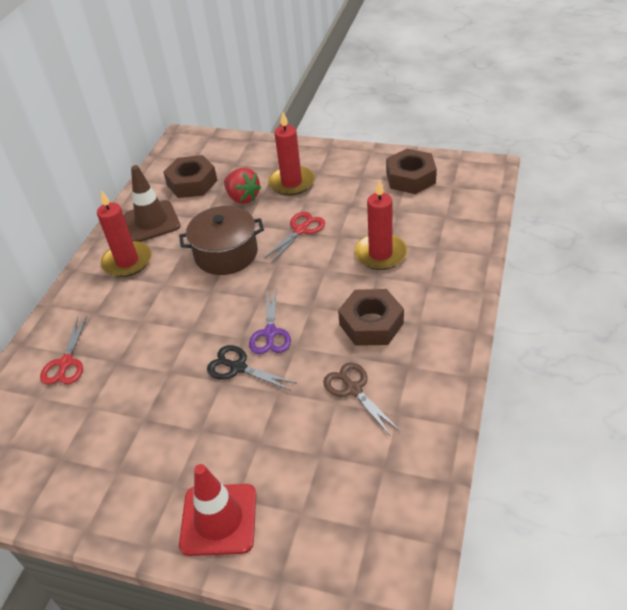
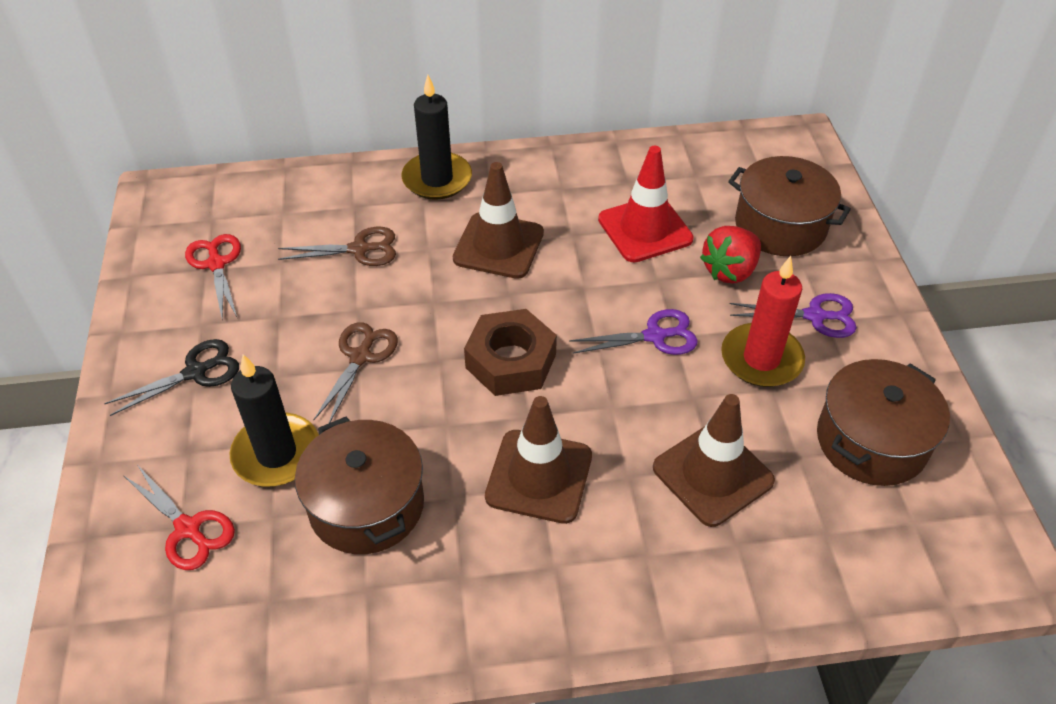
black candle: 0 -> 2
brown nut: 3 -> 1
brown pot: 1 -> 3
brown scissors: 1 -> 2
brown traffic cone: 1 -> 3
purple scissors: 1 -> 2
red candle: 3 -> 1

